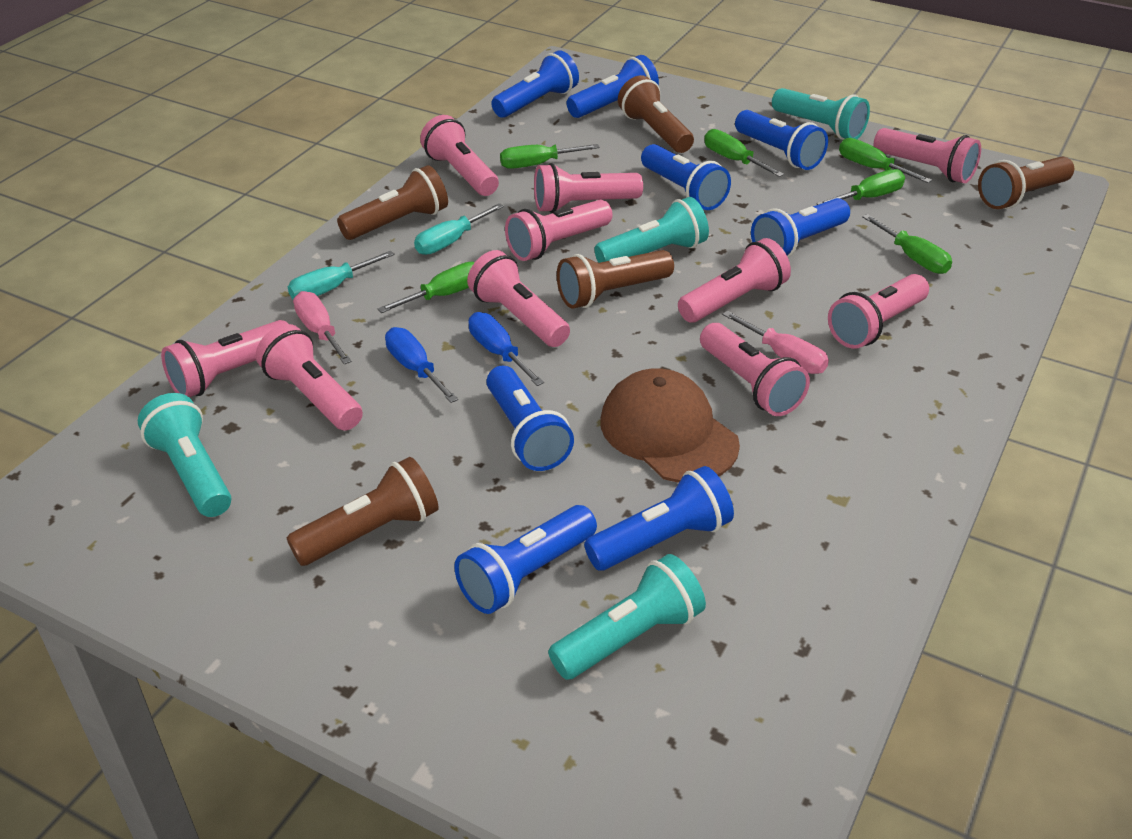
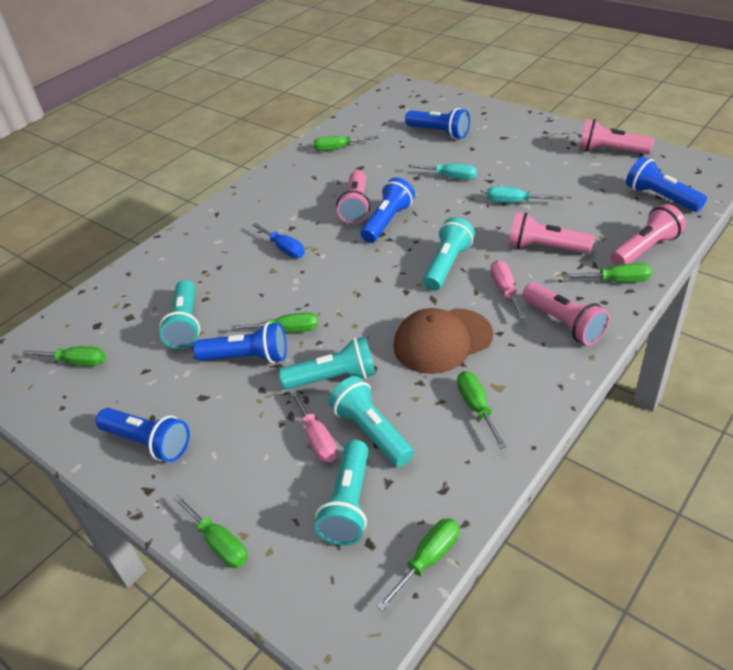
blue flashlight: 8 -> 5
blue screwdriver: 2 -> 1
brown flashlight: 5 -> 0
green screwdriver: 6 -> 7
pink flashlight: 10 -> 5
turquoise flashlight: 4 -> 5

